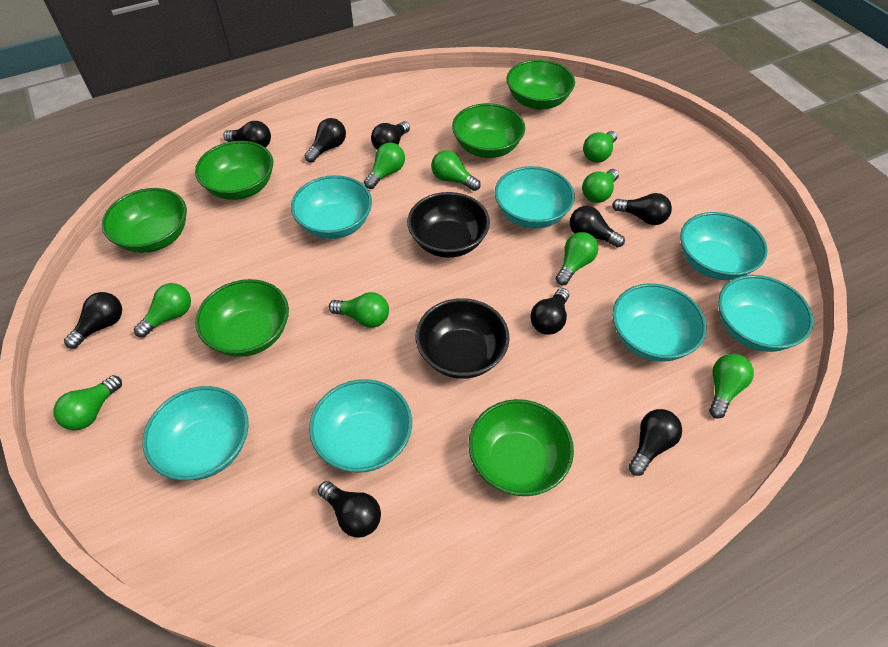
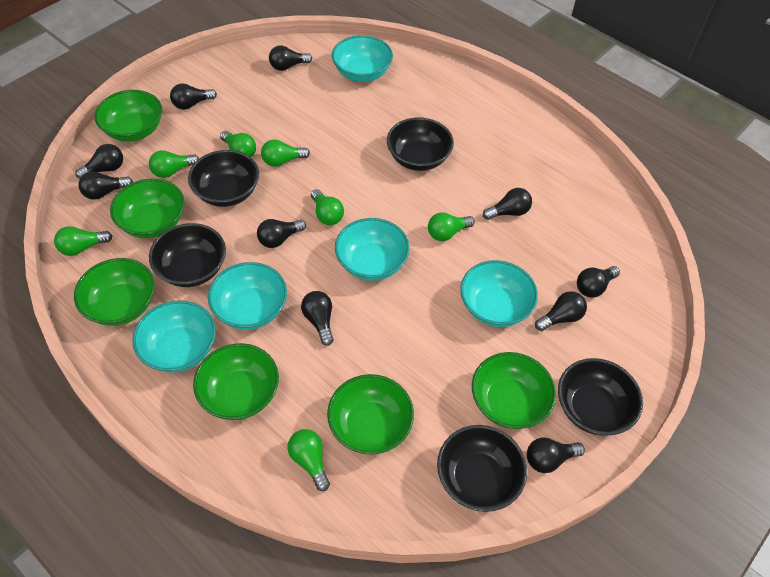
black bowl: 2 -> 5
black light bulb: 9 -> 10
green light bulb: 9 -> 7
turquoise bowl: 7 -> 5

